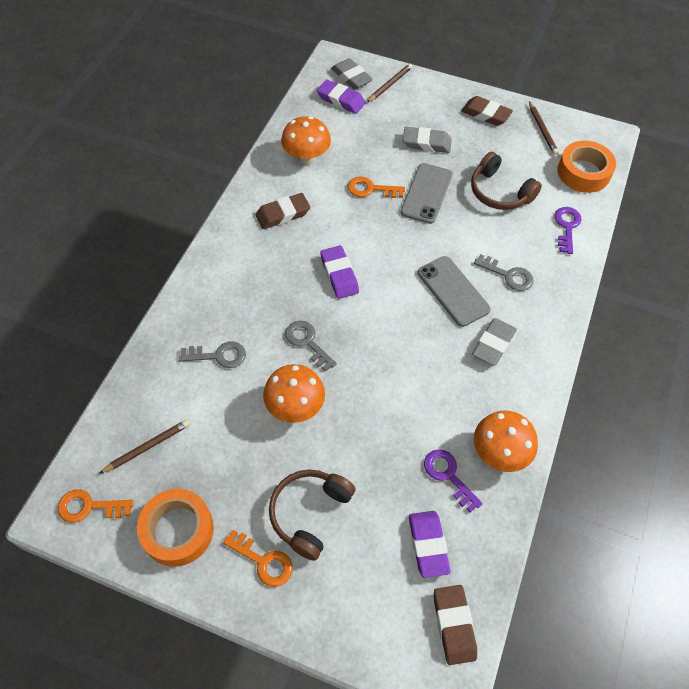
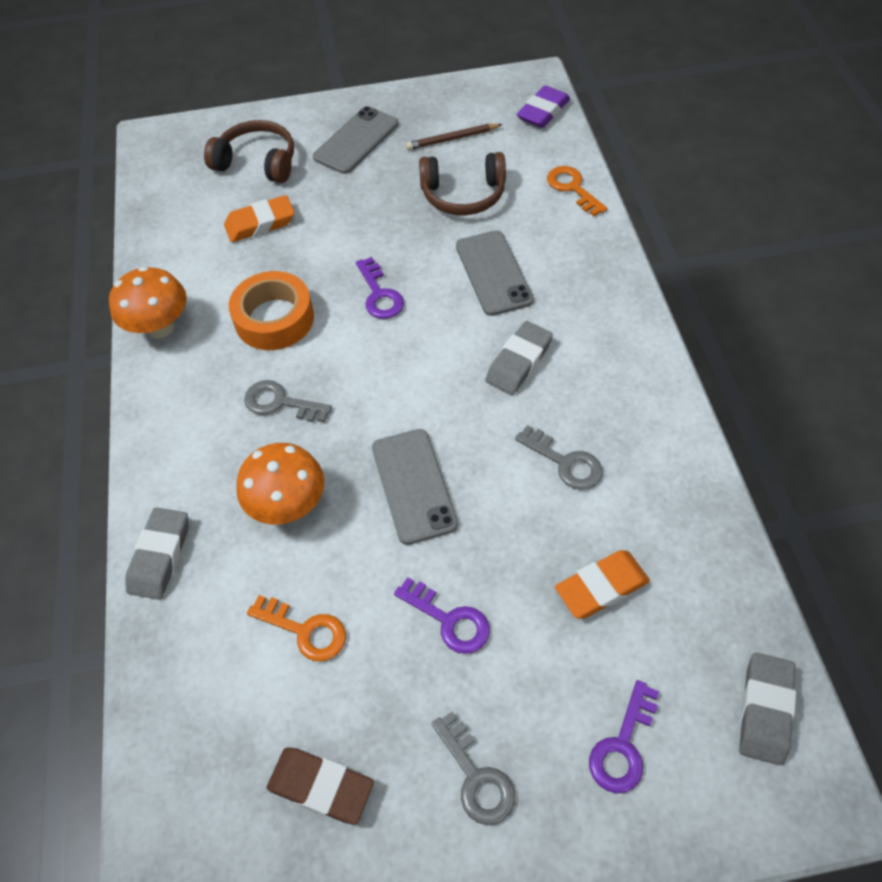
brown eraser: 3 -> 1
brown pencil: 3 -> 1
grey phone: 2 -> 3
orange eraser: 0 -> 2
orange key: 3 -> 2
orange mushroom: 3 -> 2
orange tape: 2 -> 1
purple eraser: 3 -> 1
purple key: 2 -> 3

